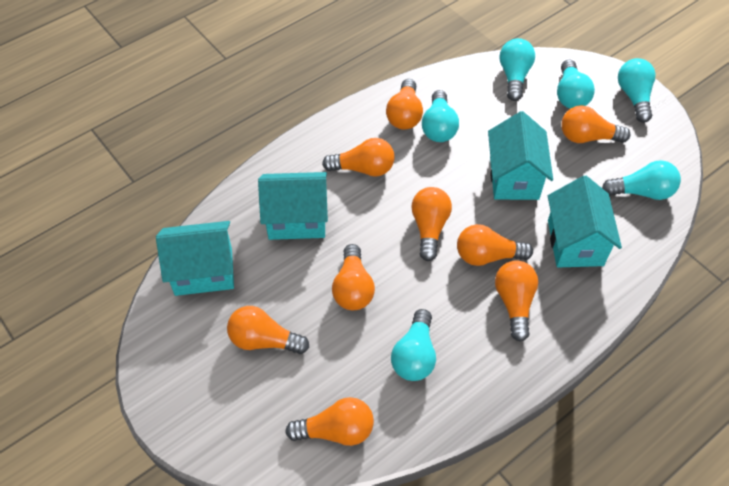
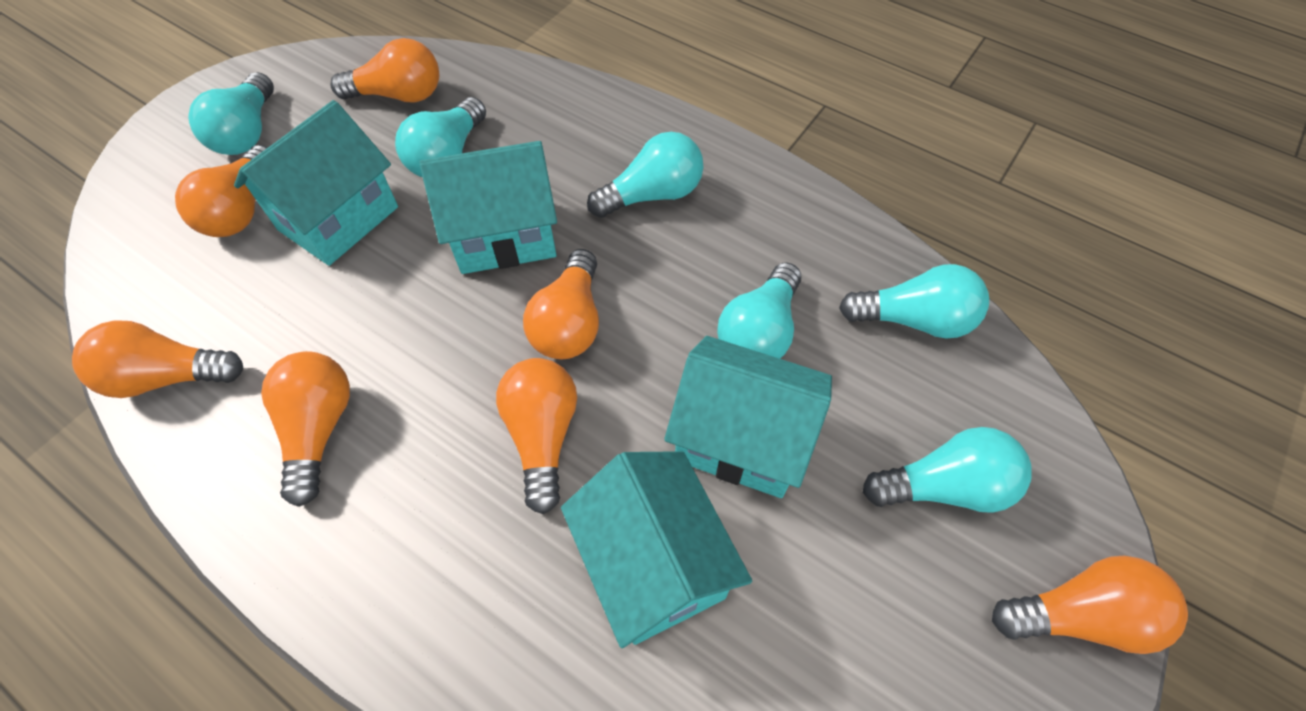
orange light bulb: 9 -> 7

